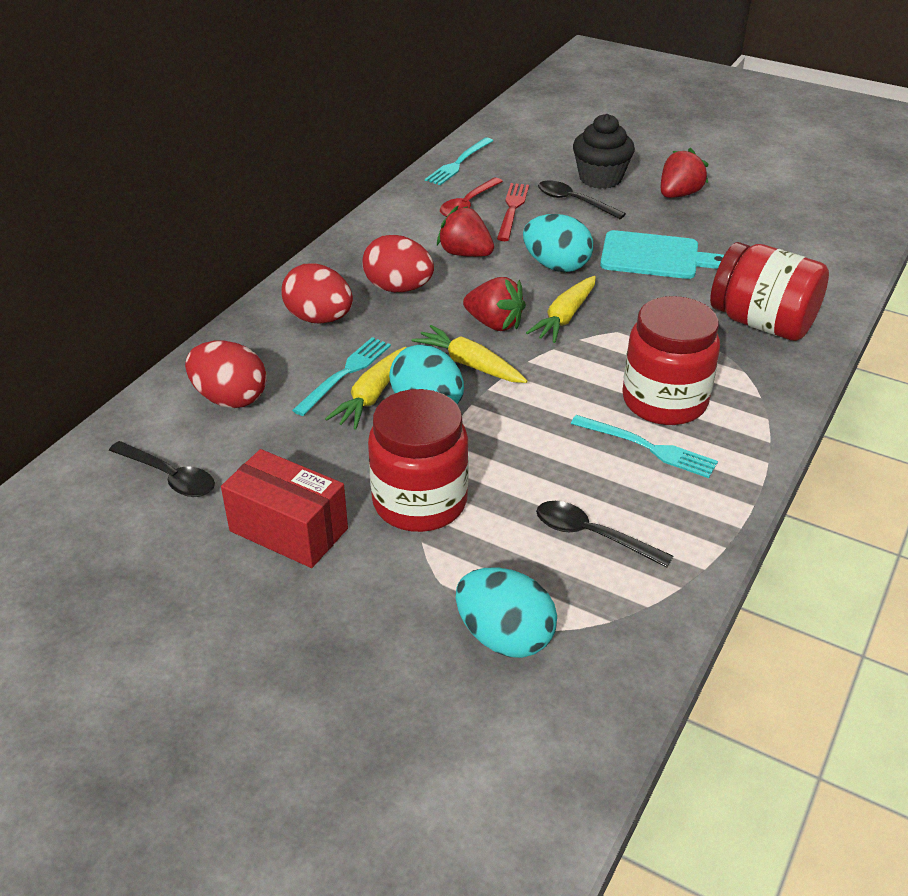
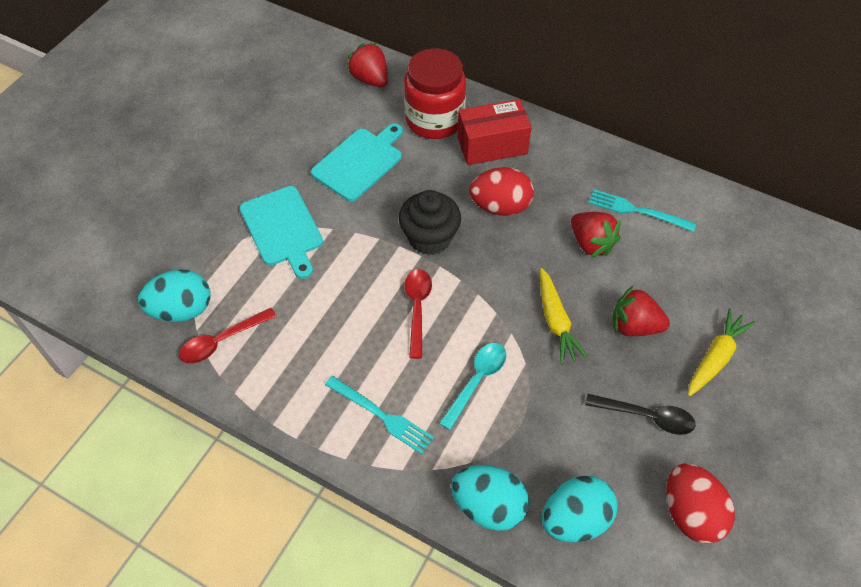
black spoon: 3 -> 1
red egg: 3 -> 2
red fork: 1 -> 0
red jar: 3 -> 1
red spoon: 1 -> 2
turquoise cutting board: 1 -> 2
turquoise fork: 3 -> 2
turquoise spoon: 0 -> 1
yellow carrot: 3 -> 2

